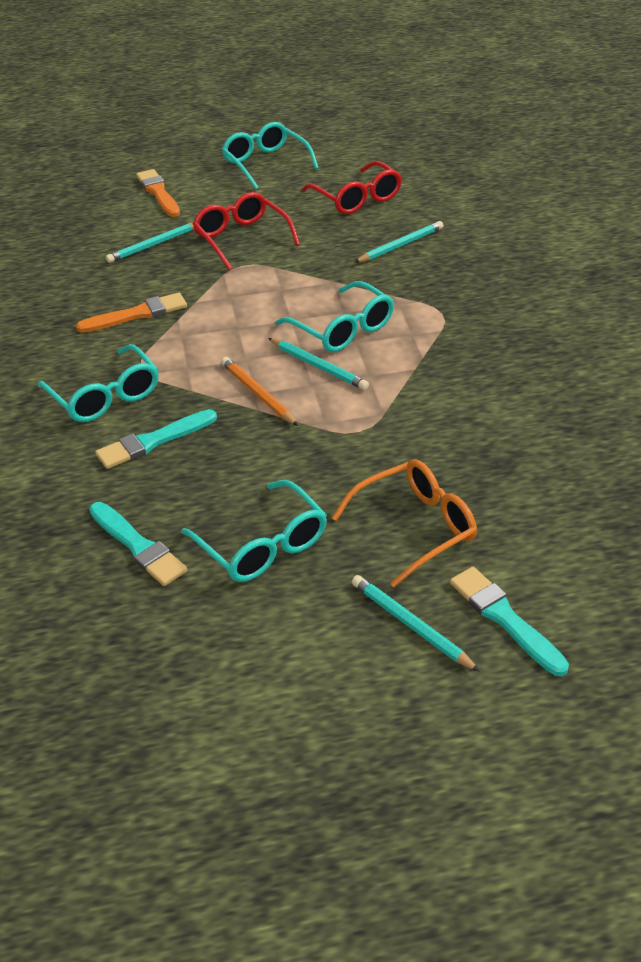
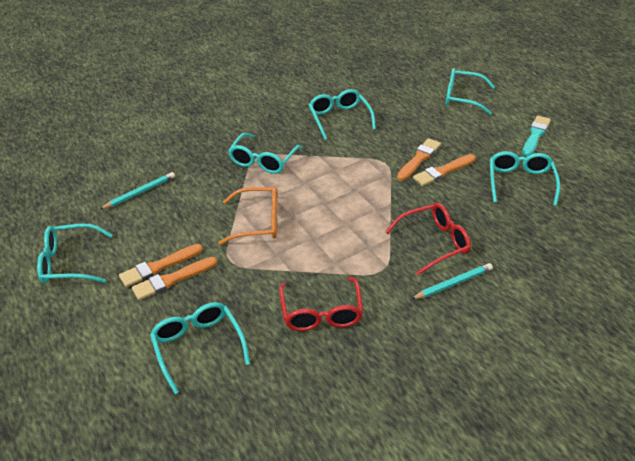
orange brush: 2 -> 4
orange pencil: 1 -> 0
turquoise brush: 3 -> 1
turquoise glasses: 4 -> 6
turquoise pencil: 4 -> 2

